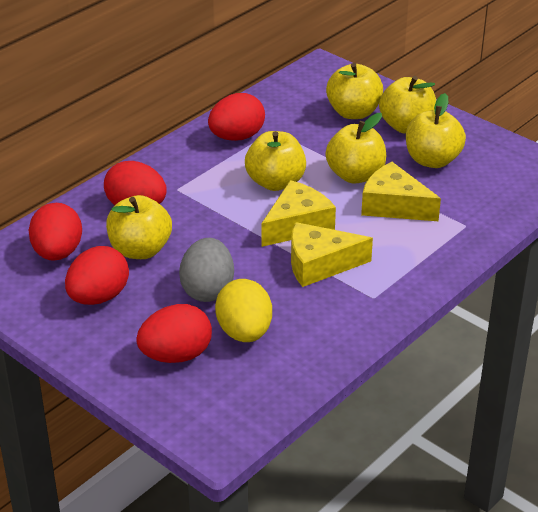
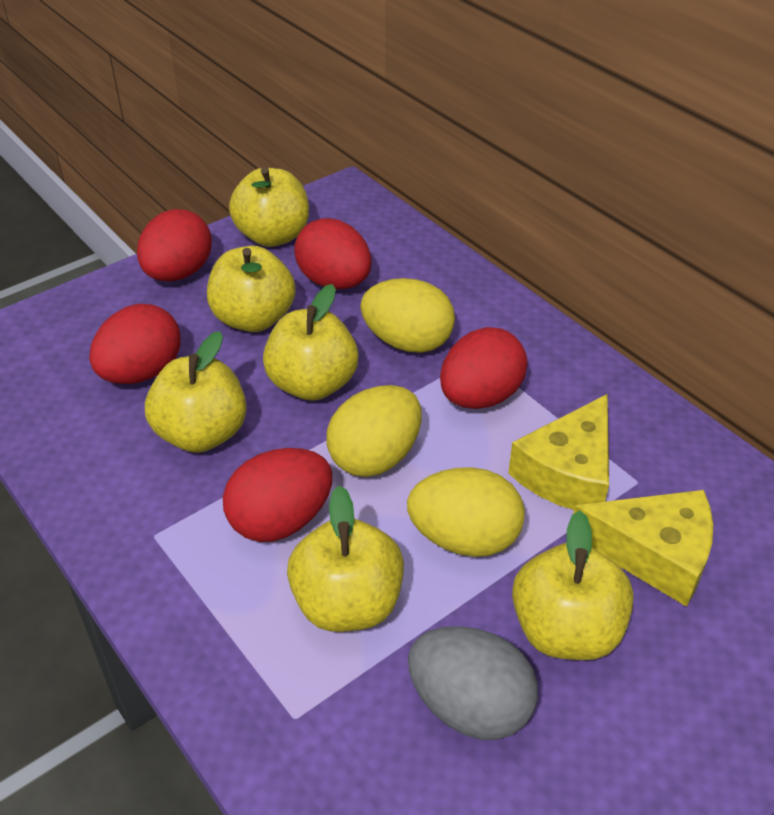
yellow cheese: 3 -> 2
yellow egg: 1 -> 3

